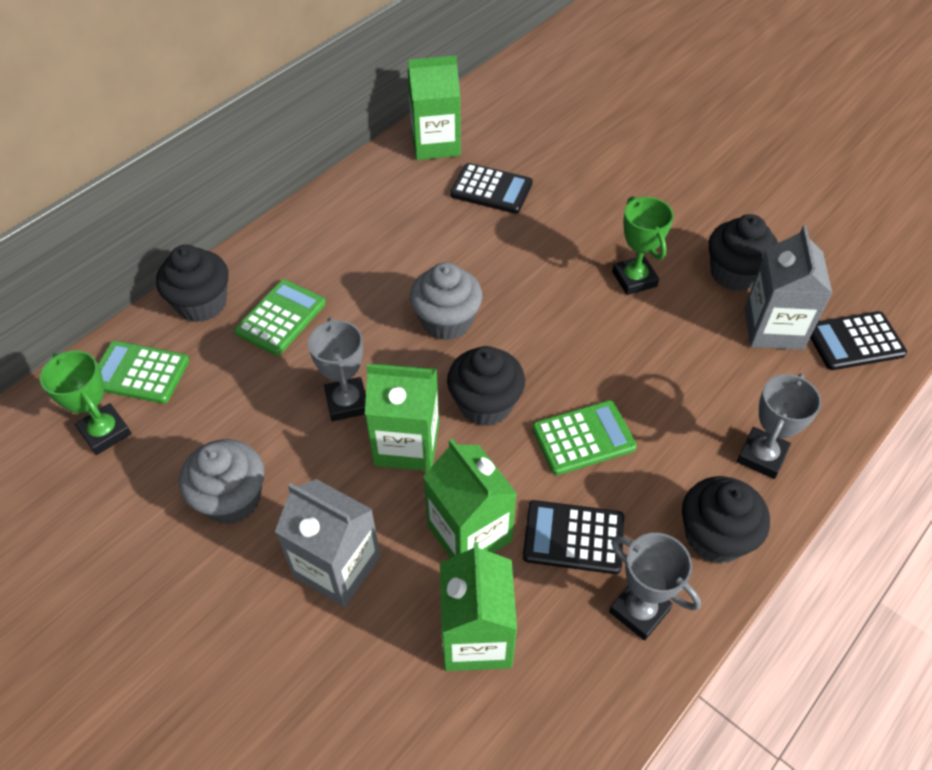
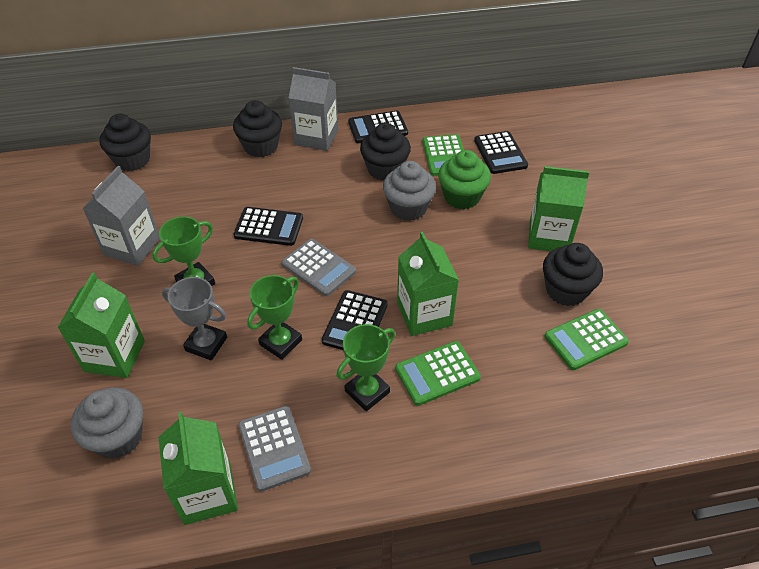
black calculator: 3 -> 4
green cupcake: 0 -> 1
green trophy: 2 -> 3
grey calculator: 0 -> 2
grey trophy: 3 -> 1

